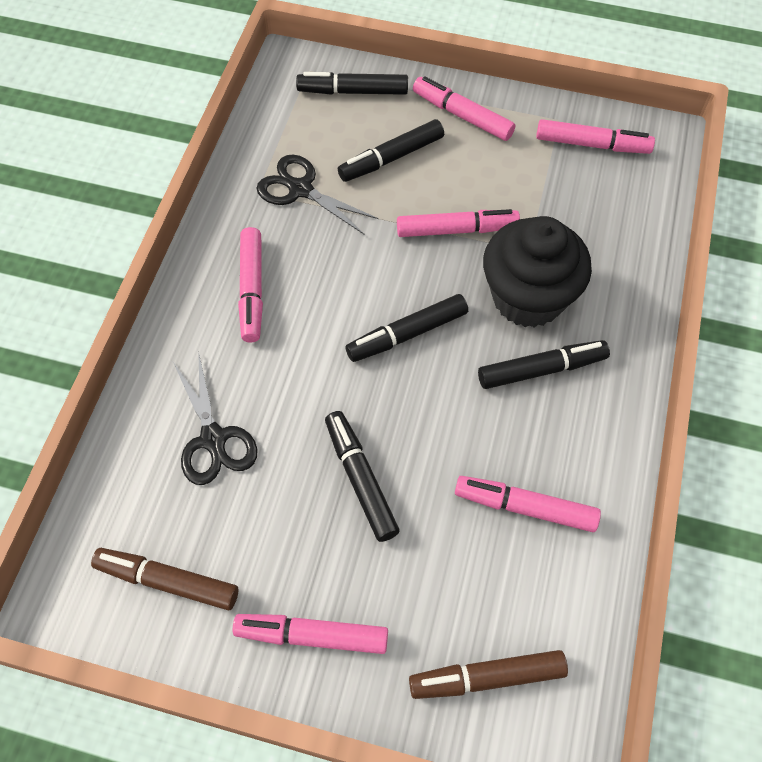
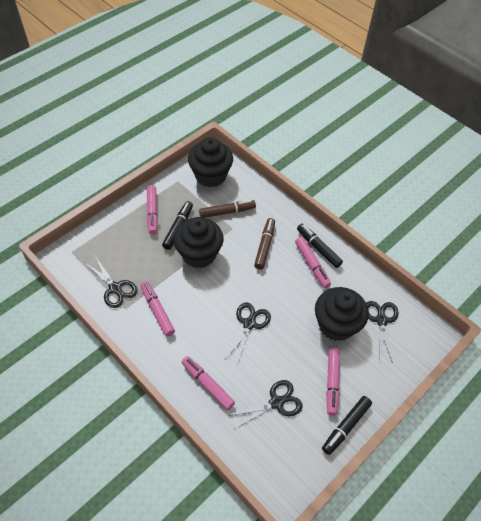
black cupcake: 1 -> 3
black marker: 5 -> 3
black scissors: 2 -> 4
pink marker: 6 -> 5

